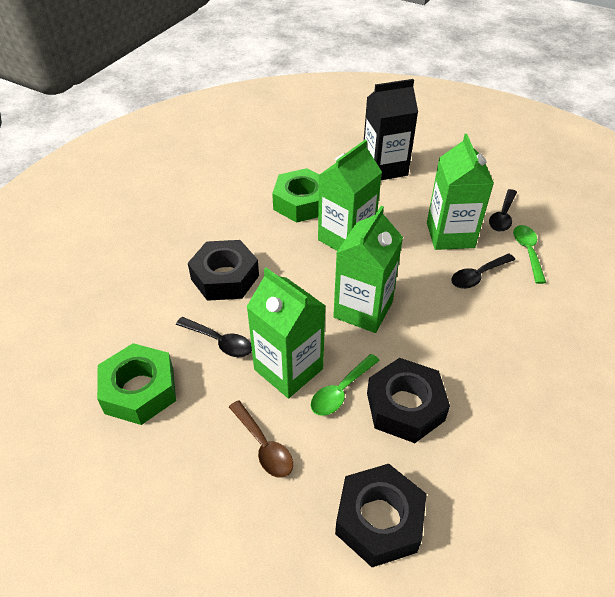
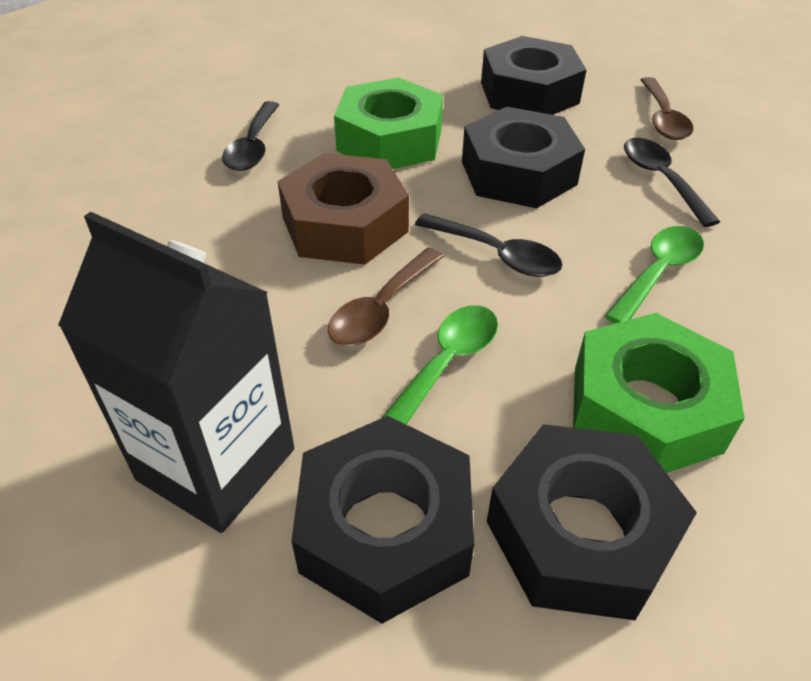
black nut: 3 -> 4
brown nut: 0 -> 1
brown spoon: 1 -> 2
green carton: 4 -> 0

